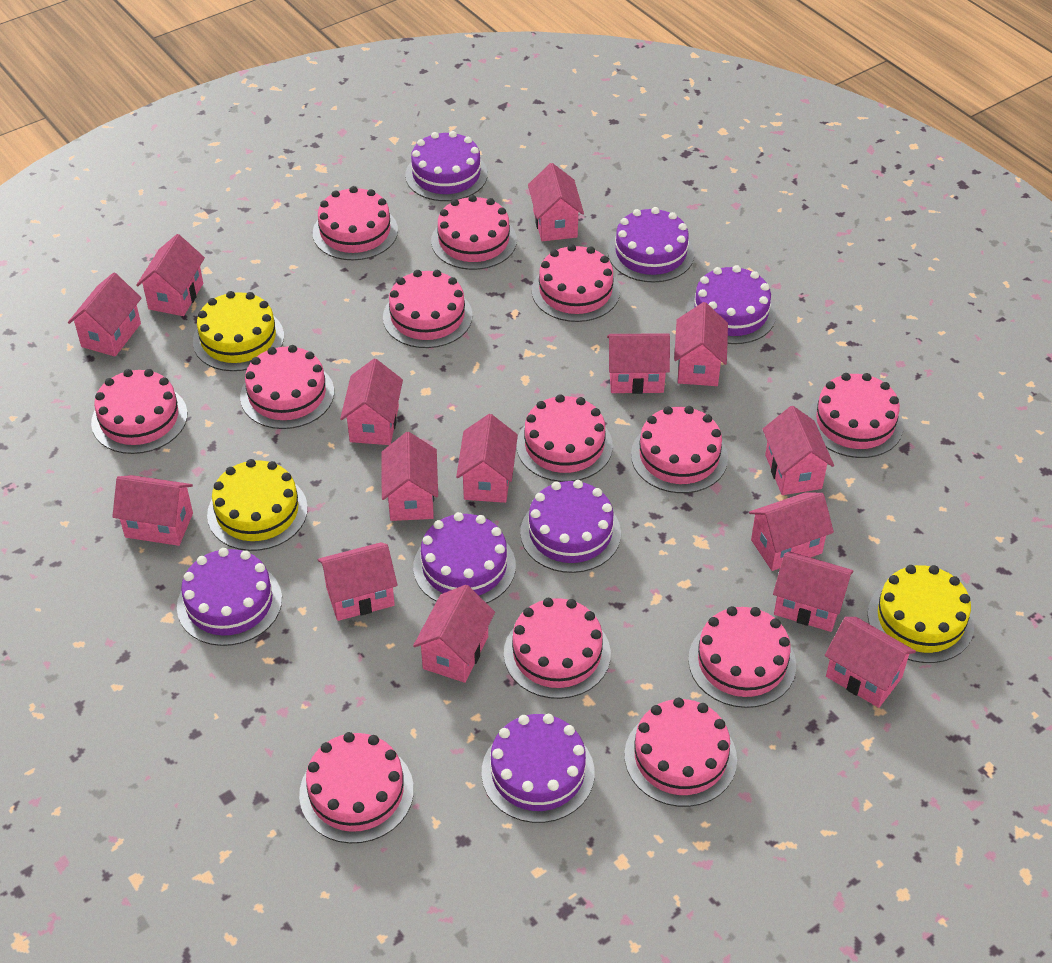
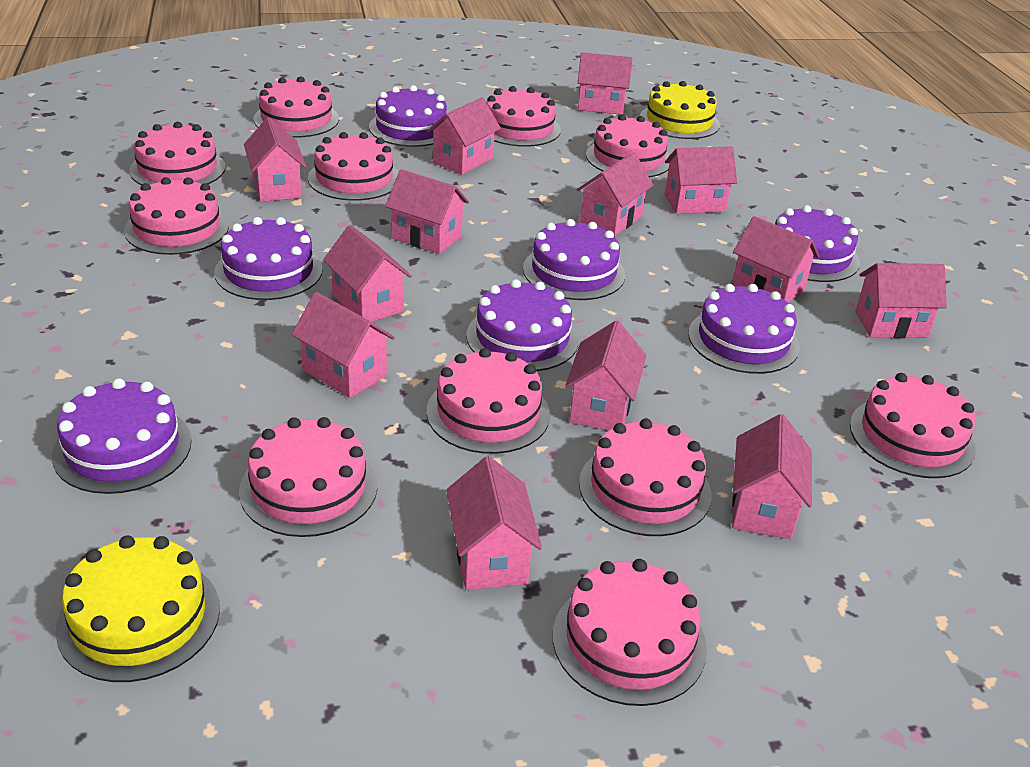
pink cake: 13 -> 11
pink house: 15 -> 13
yellow cake: 3 -> 2

